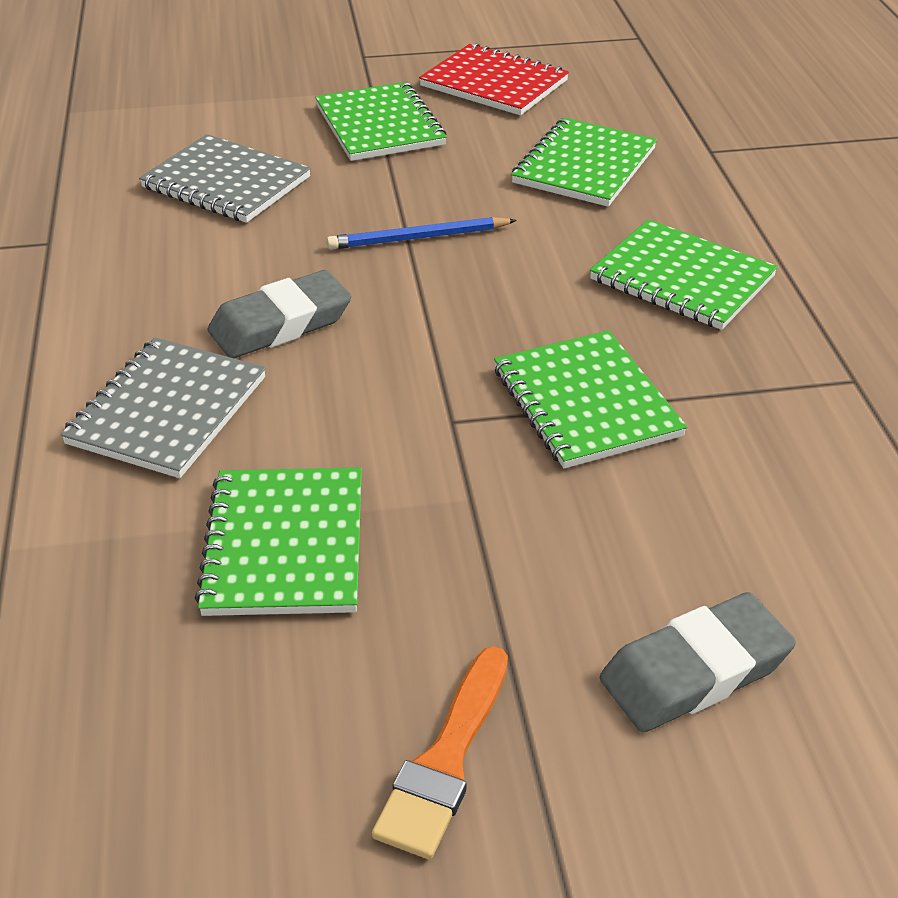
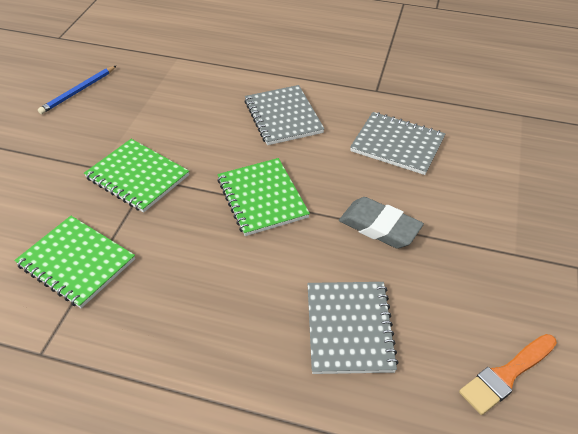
green notebook: 5 -> 3
grey eraser: 2 -> 1
grey notebook: 2 -> 3
red notebook: 1 -> 0

